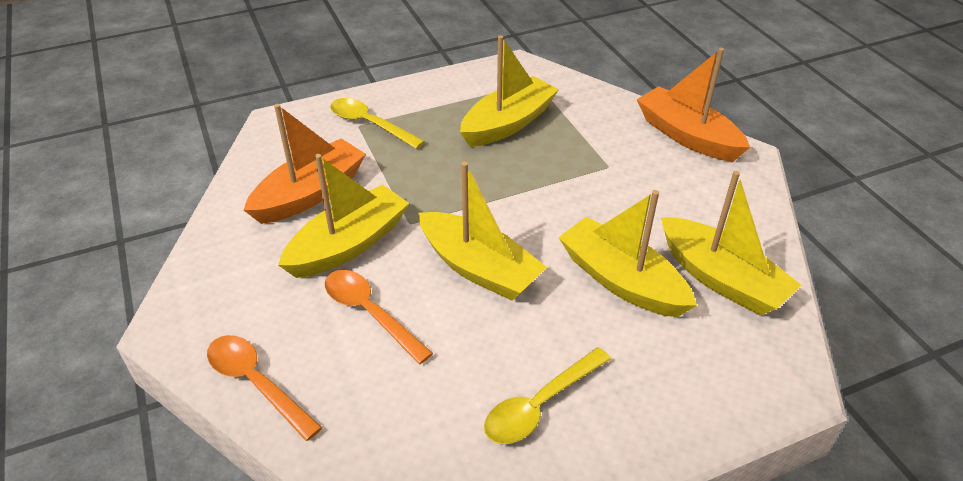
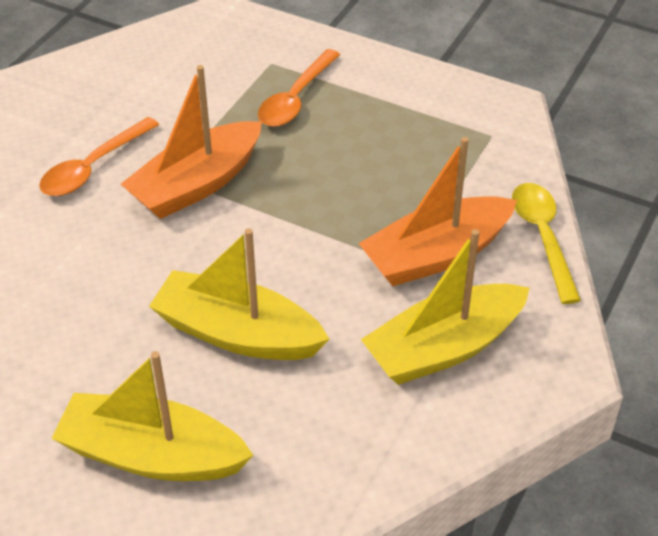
yellow boat: 5 -> 3
yellow spoon: 2 -> 1

